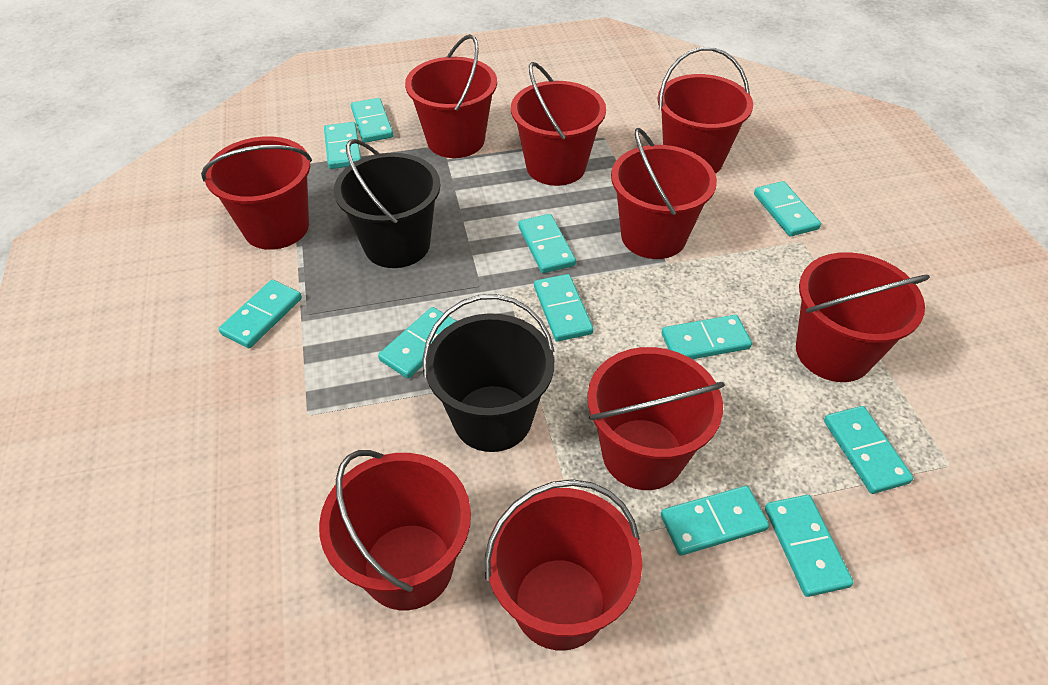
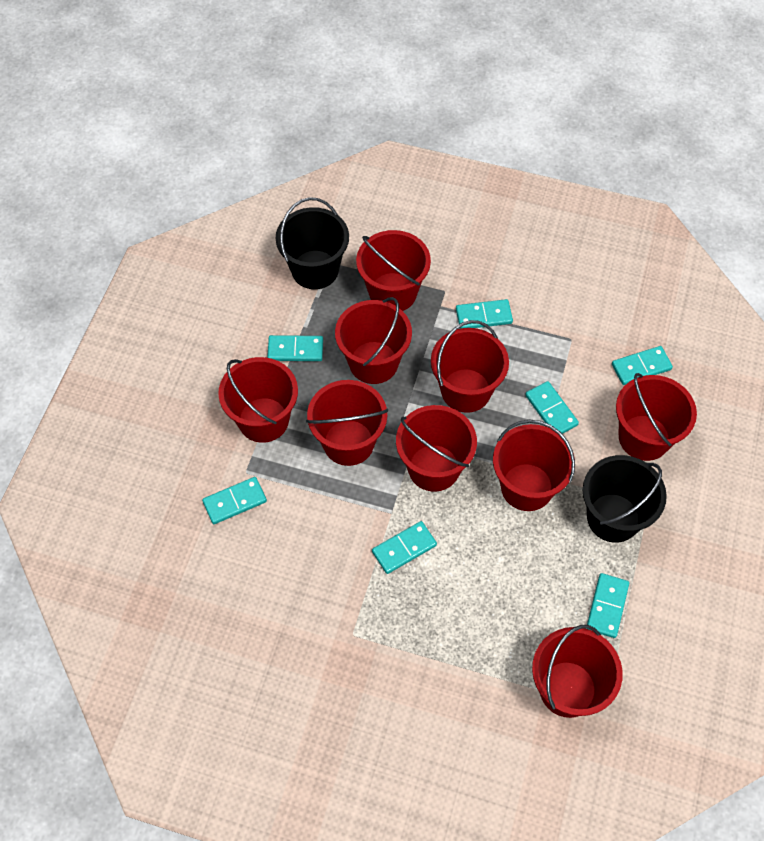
turquoise domino: 11 -> 7

